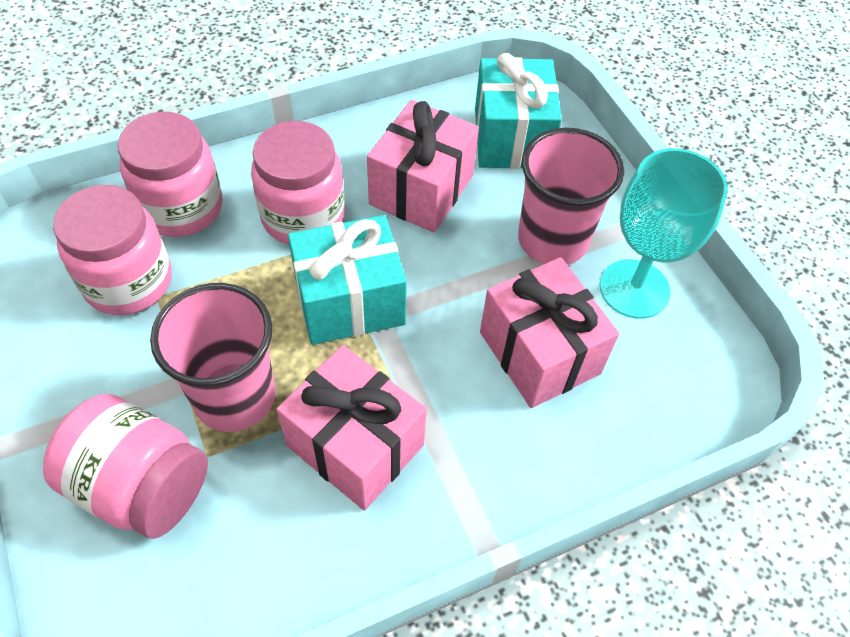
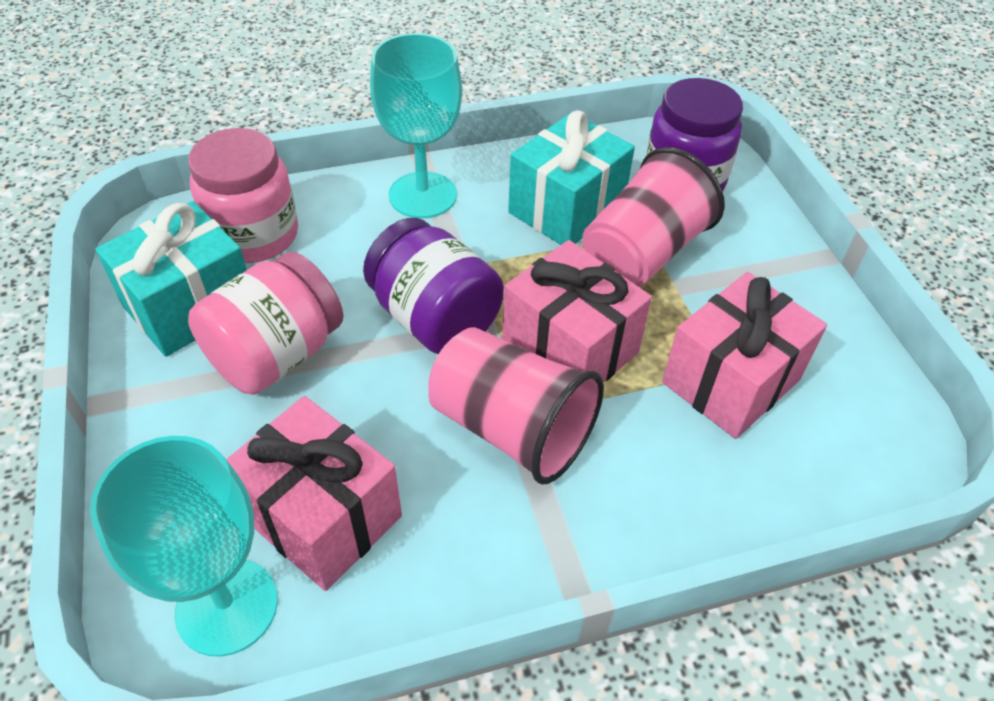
pink jar: 4 -> 2
purple jar: 0 -> 2
turquoise goblet: 1 -> 2

